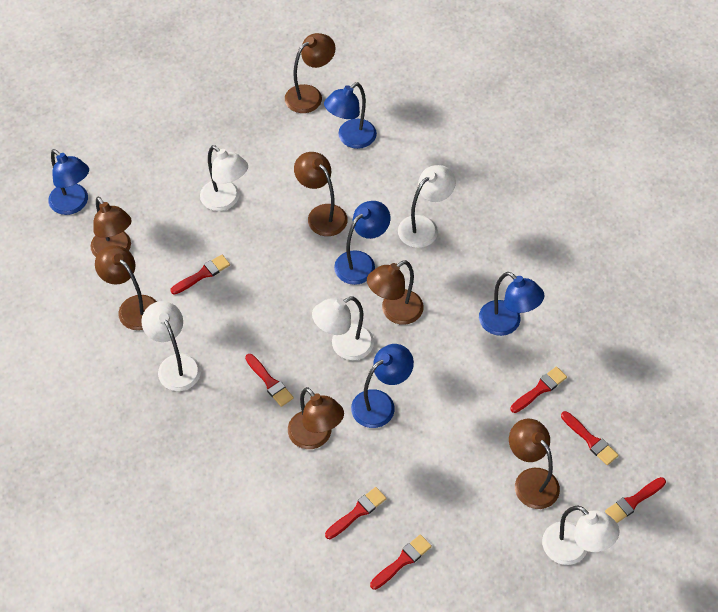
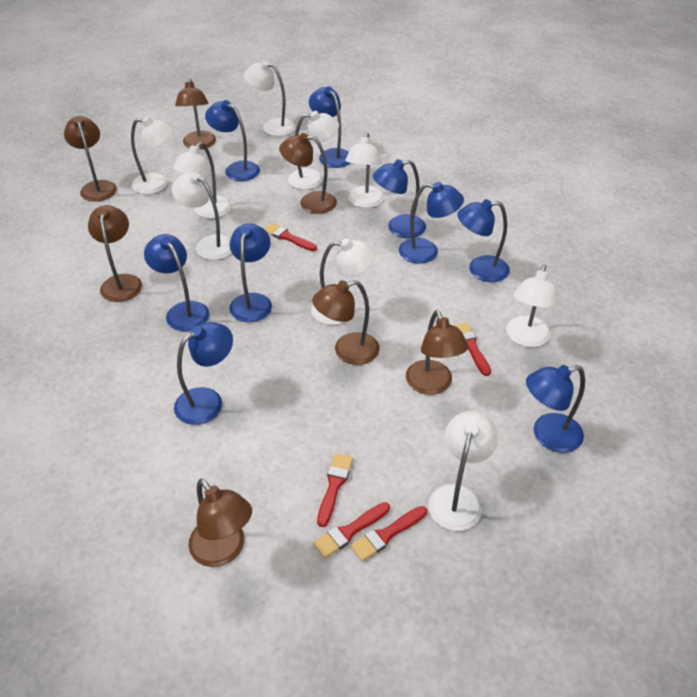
blue lamp: 5 -> 9
red brush: 7 -> 5
white lamp: 5 -> 9

